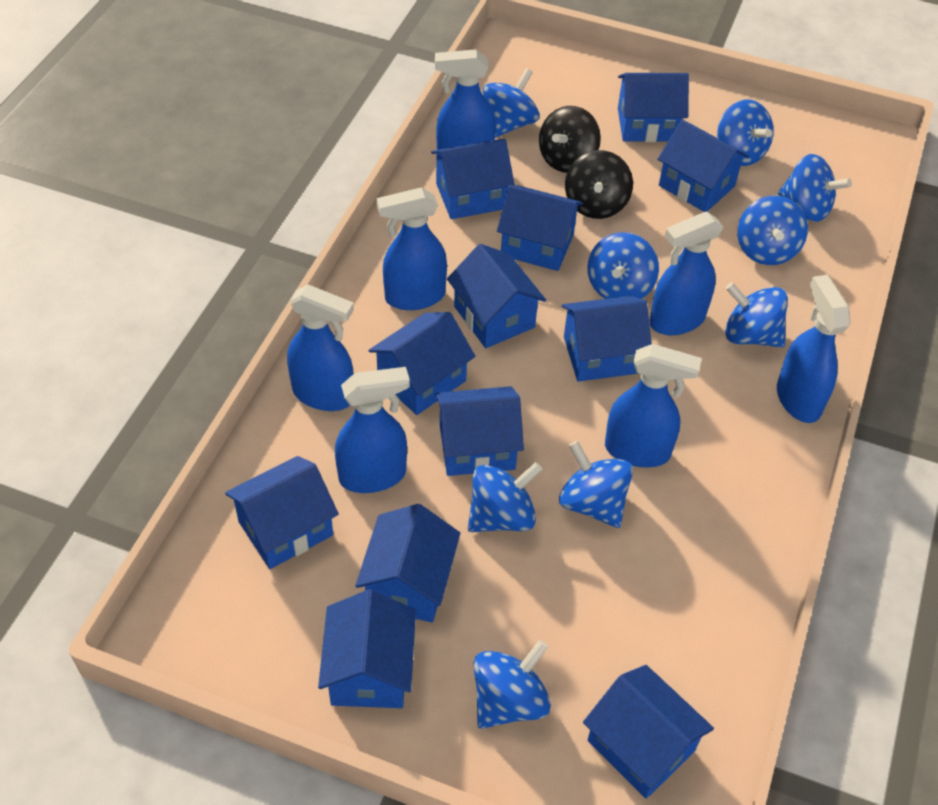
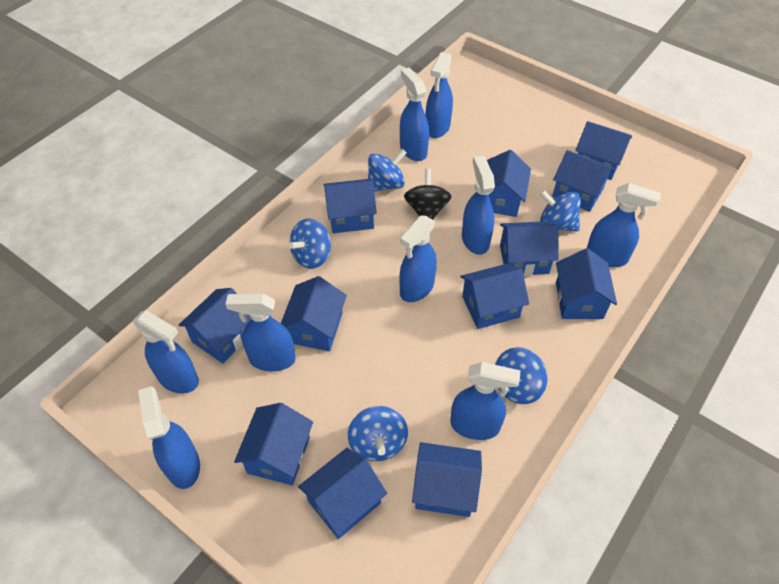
black spinning top: 2 -> 1
blue spinning top: 9 -> 5
blue spray bottle: 7 -> 9

